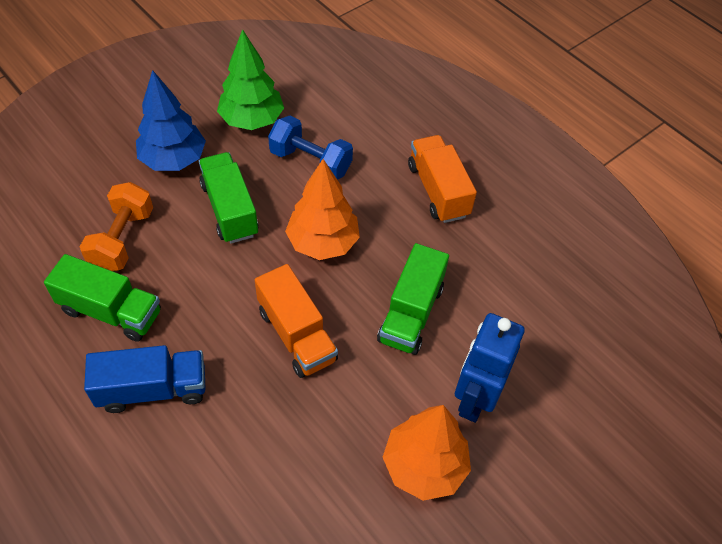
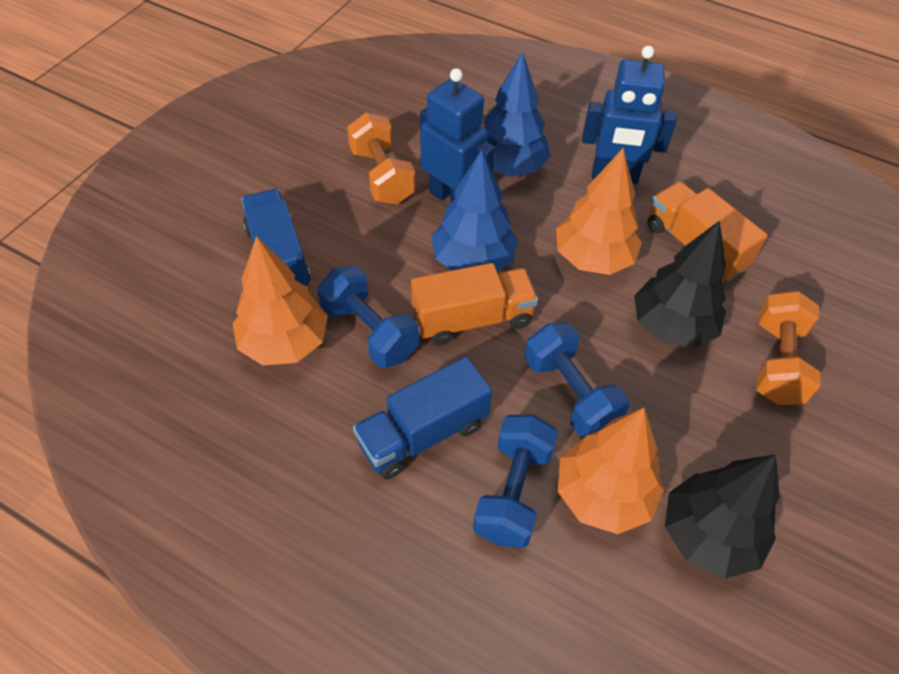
black tree: 0 -> 2
blue dumbbell: 1 -> 3
blue robot: 1 -> 2
blue tree: 1 -> 2
blue truck: 1 -> 2
green tree: 1 -> 0
green truck: 3 -> 0
orange dumbbell: 1 -> 2
orange tree: 2 -> 3

